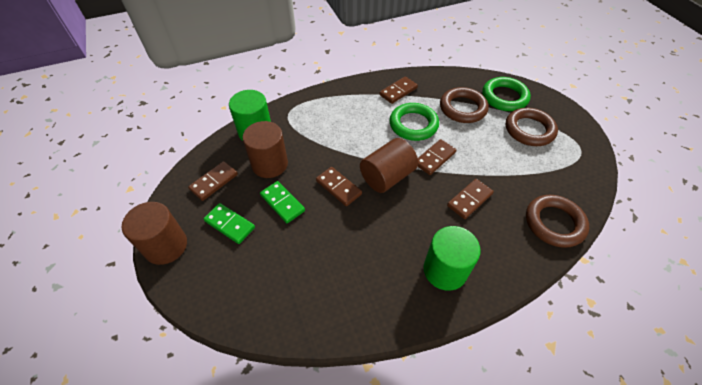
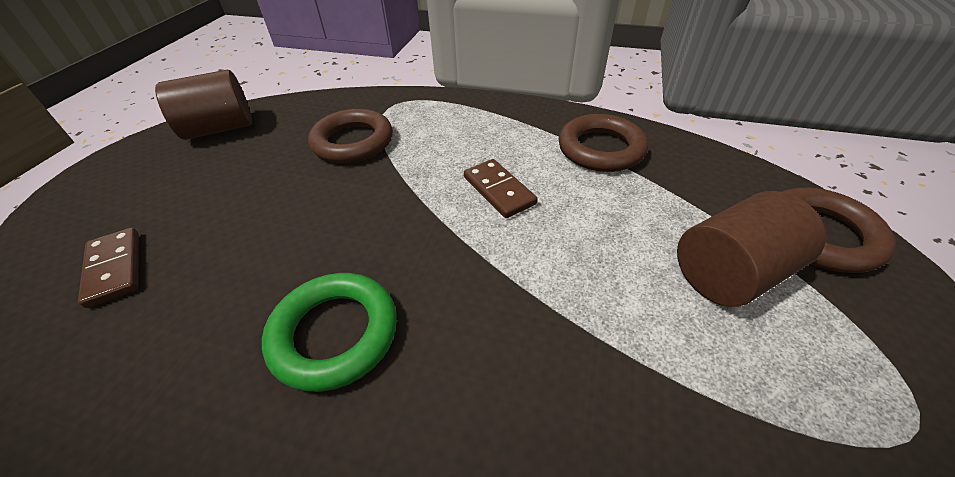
brown cylinder: 3 -> 2
brown domino: 5 -> 2
green cylinder: 2 -> 0
green domino: 2 -> 0
green ring: 2 -> 1

